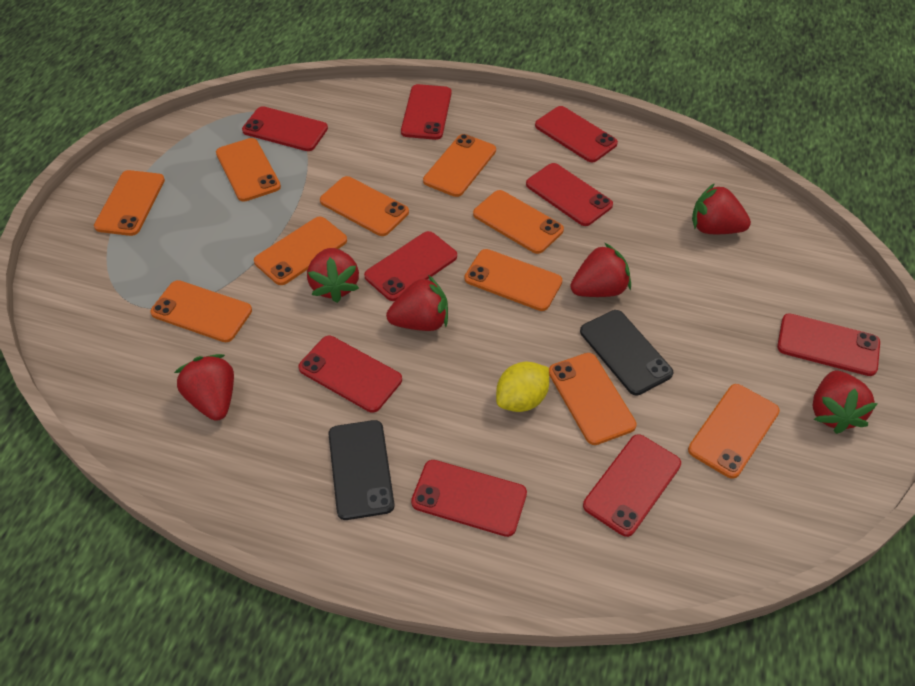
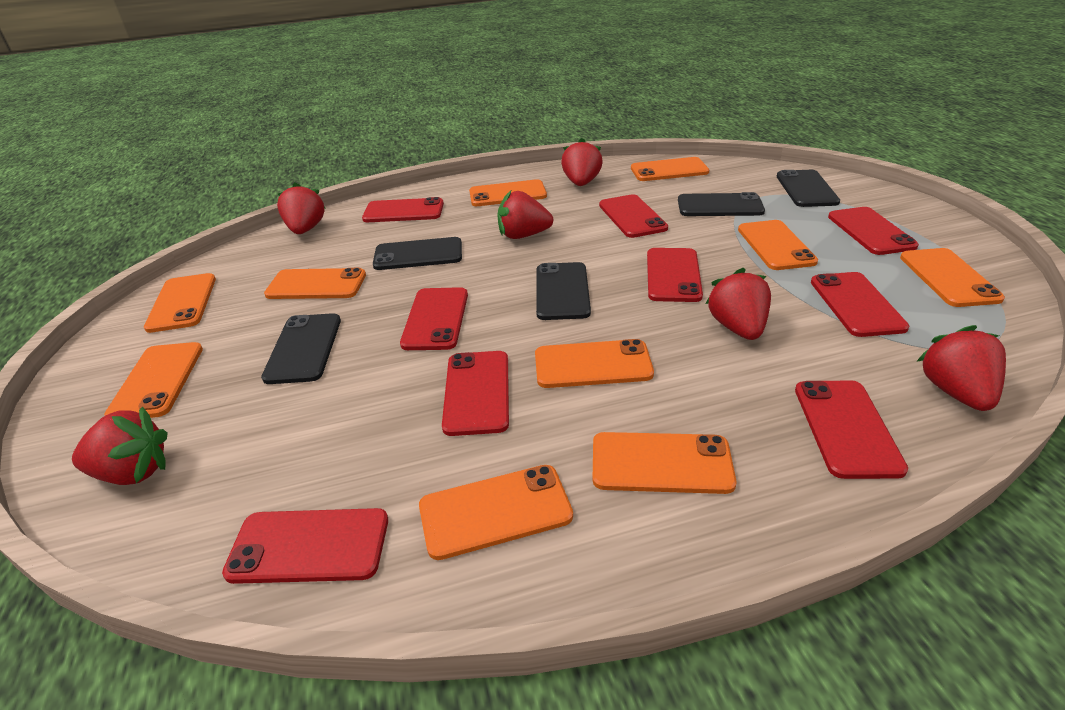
black phone: 2 -> 5
yellow lemon: 1 -> 0

